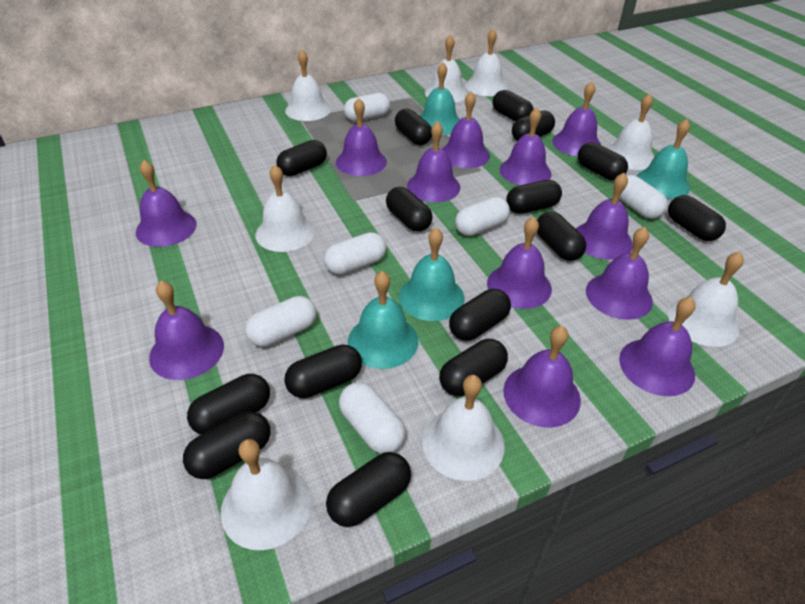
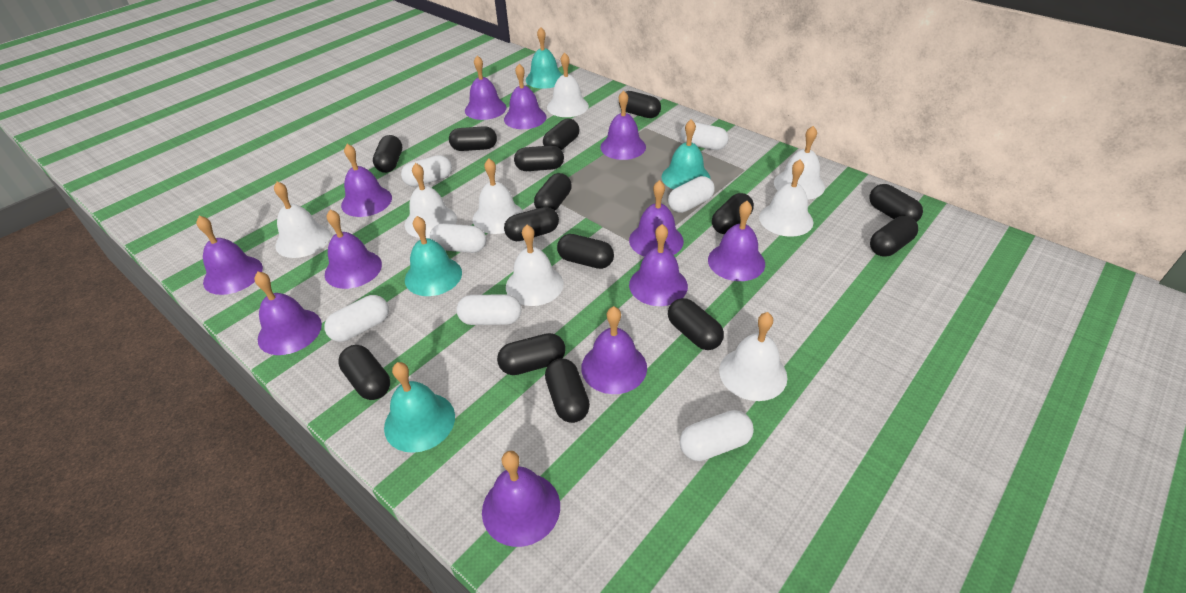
white capsule: 6 -> 7

